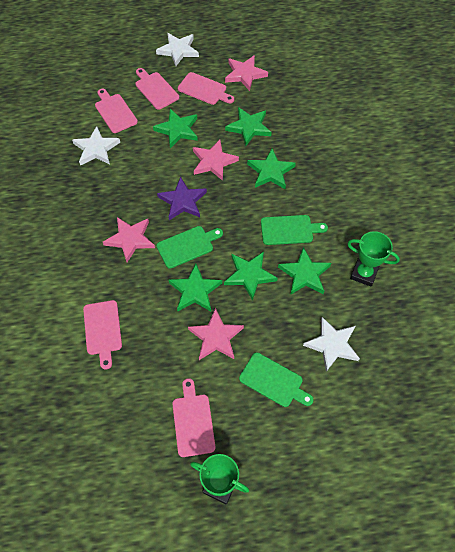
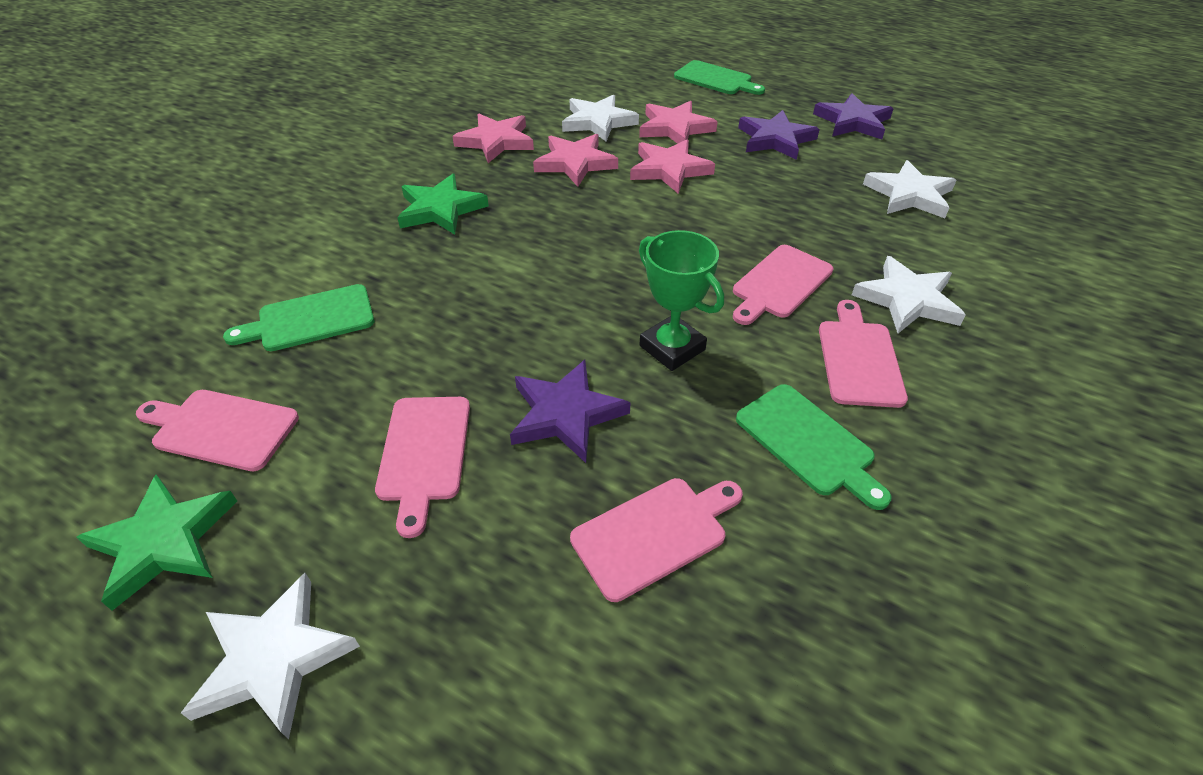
green star: 6 -> 2
green trophy: 2 -> 1
purple star: 1 -> 3
white star: 3 -> 4

